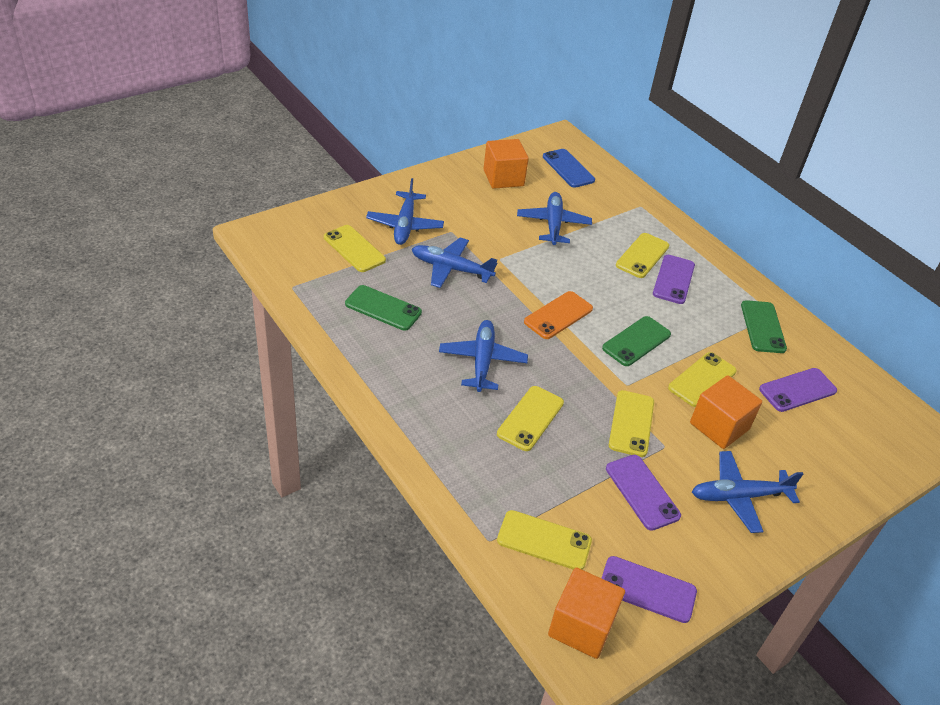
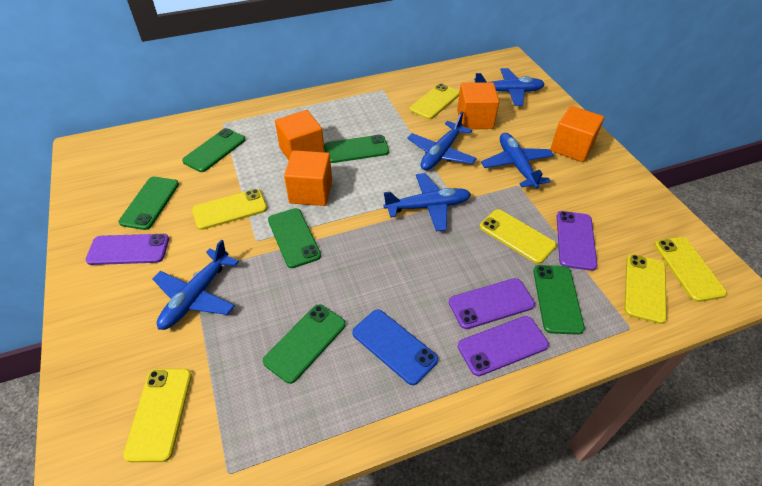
green phone: 3 -> 6
orange cube: 3 -> 4
orange phone: 1 -> 0

